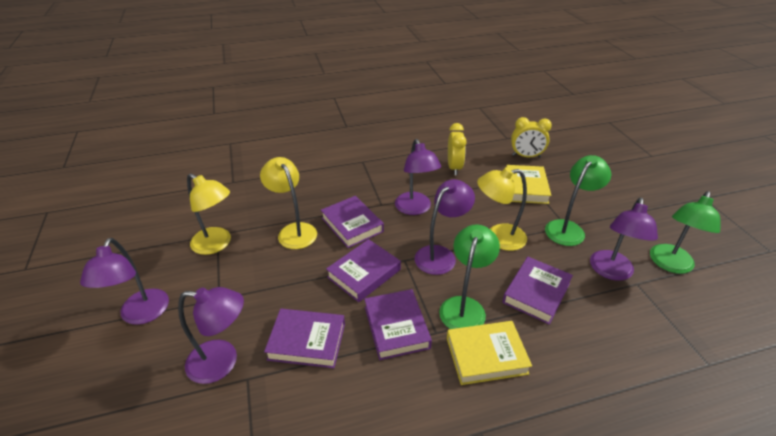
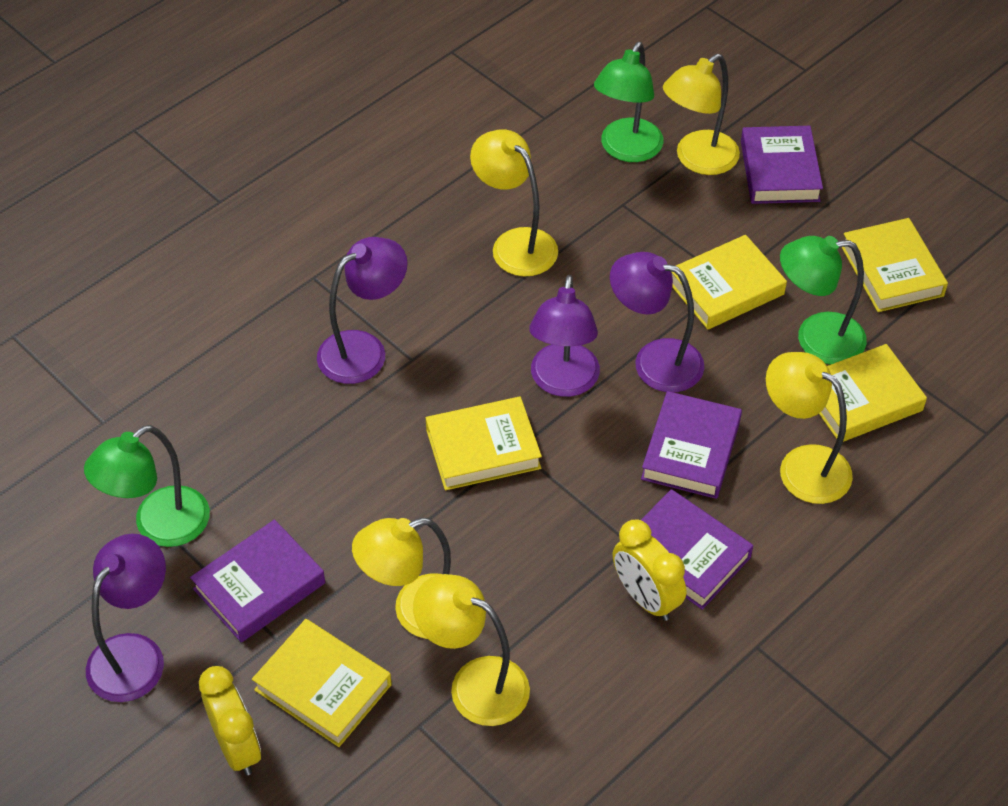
purple book: 5 -> 4
purple lamp: 5 -> 4
yellow book: 2 -> 5
yellow lamp: 3 -> 5

